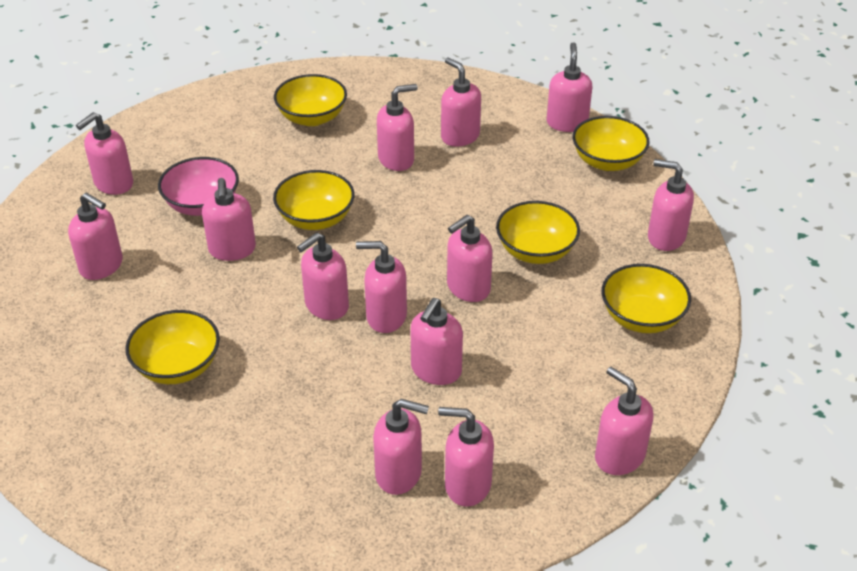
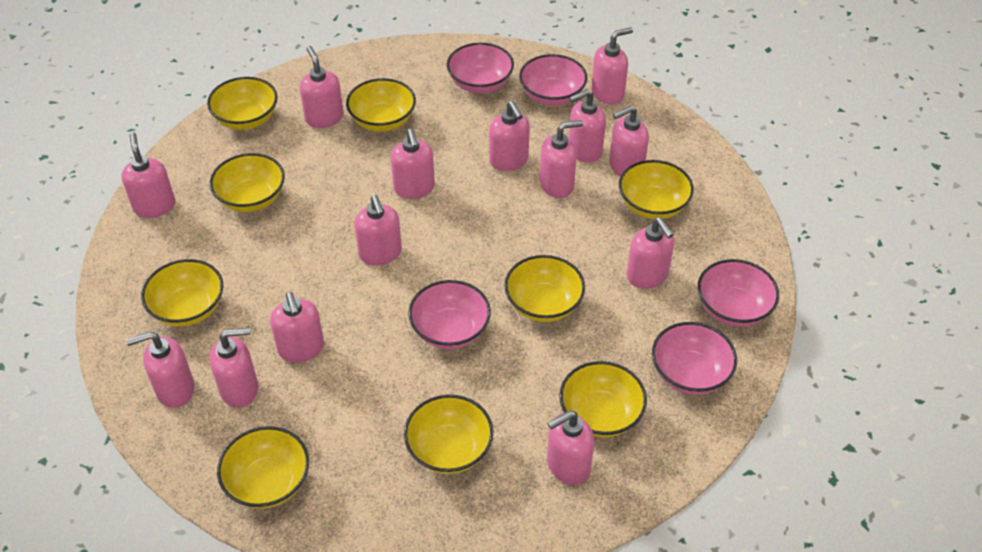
pink bowl: 1 -> 5
yellow bowl: 6 -> 9

